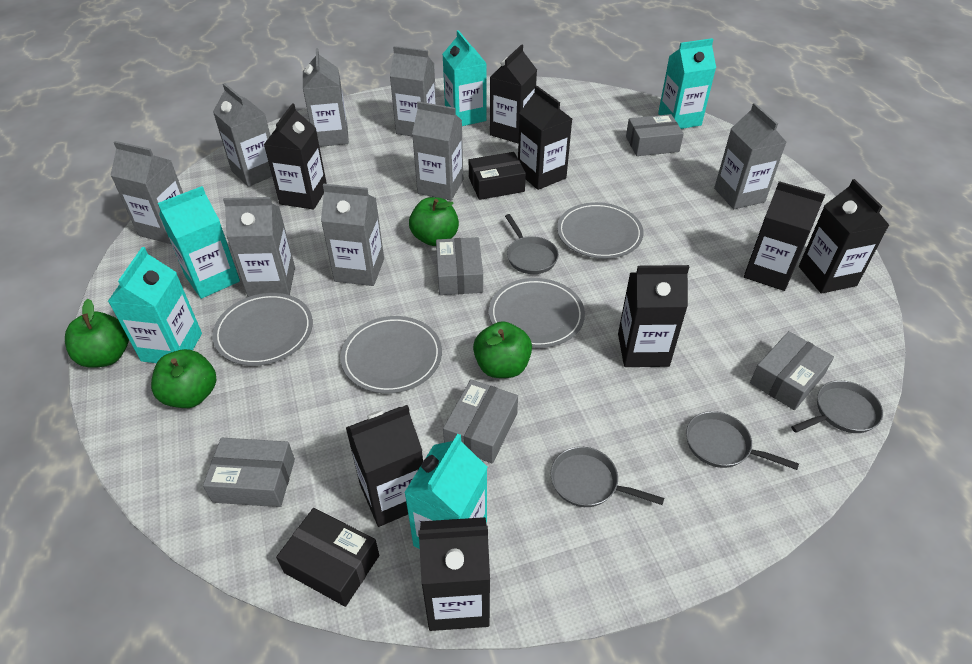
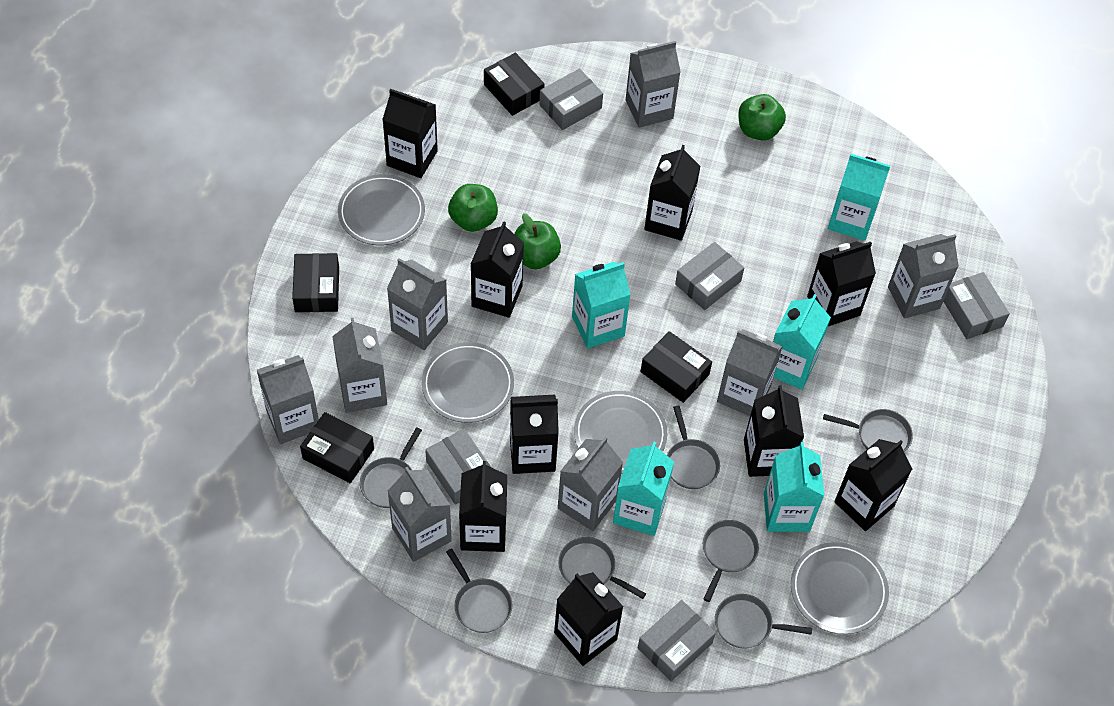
black box: 2 -> 4
black carton: 8 -> 9
green apple: 4 -> 3
grey pan: 4 -> 7

